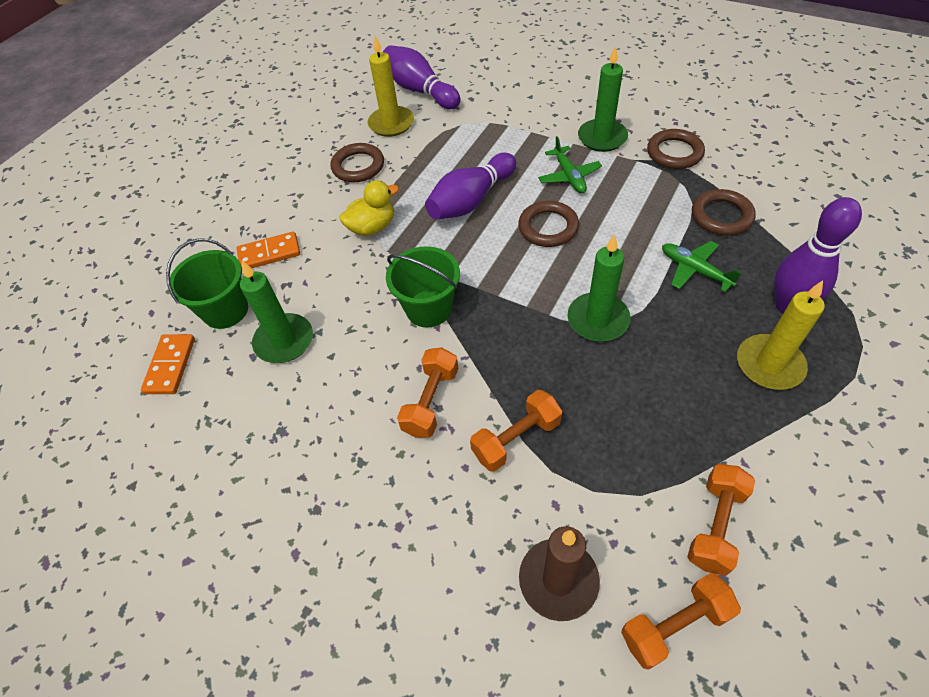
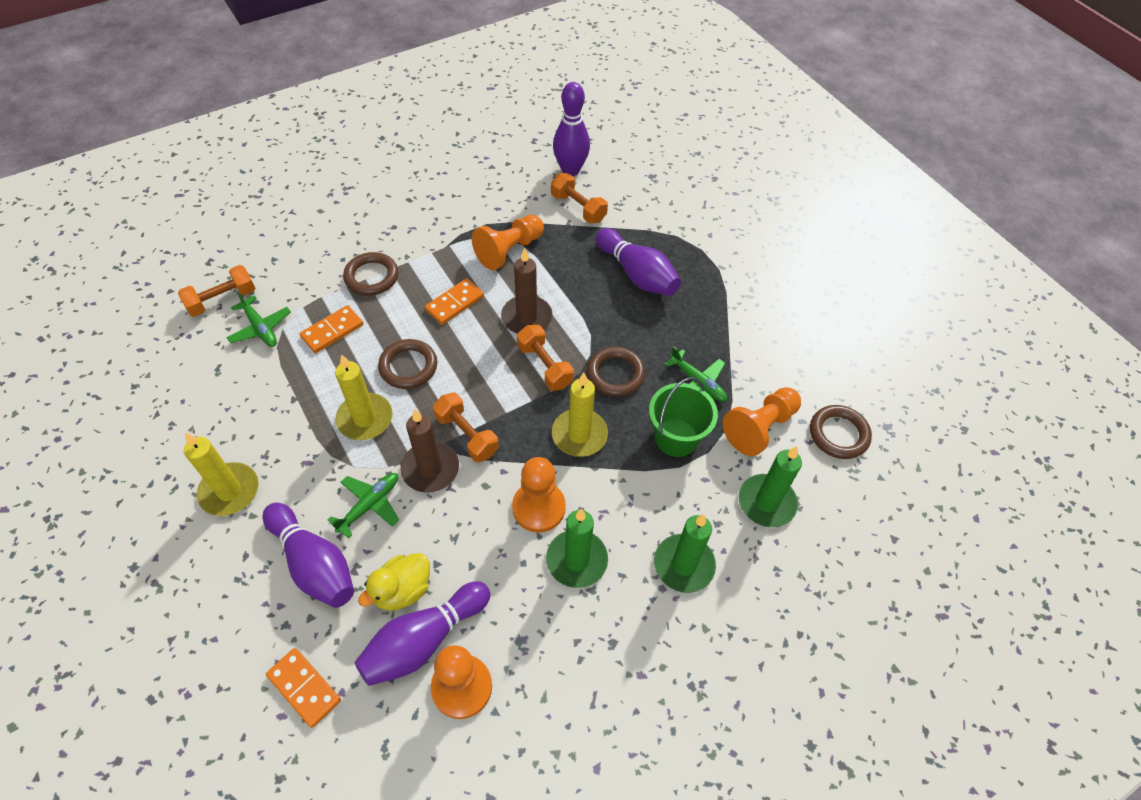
brown candle: 1 -> 2
green bucket: 2 -> 1
green plane: 2 -> 3
orange domino: 2 -> 3
orange pawn: 0 -> 4
purple bowling pin: 3 -> 4
yellow candle: 2 -> 3

